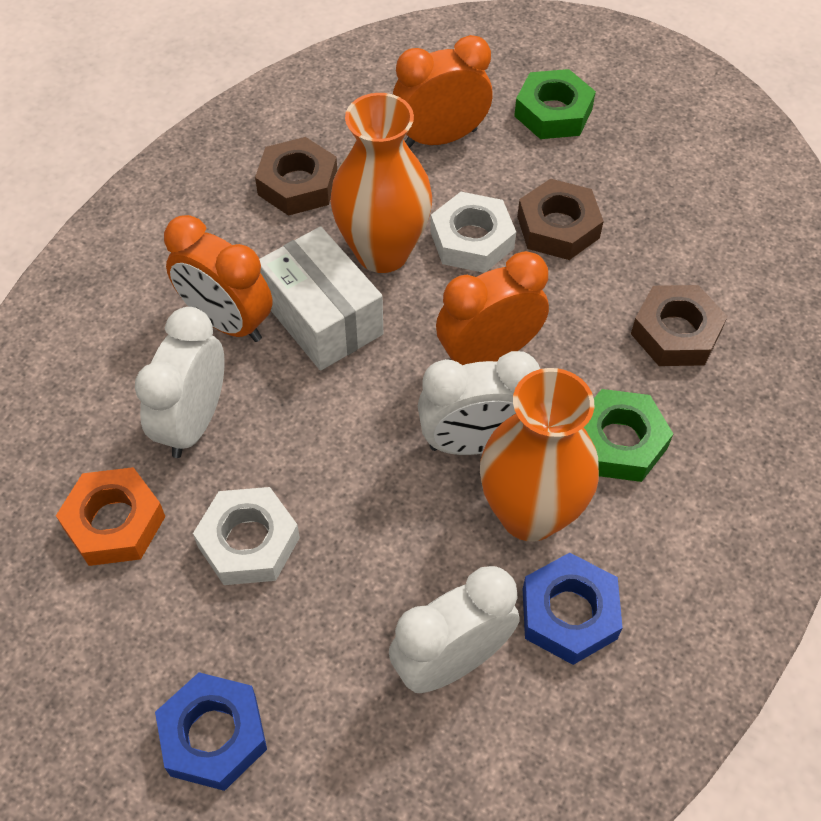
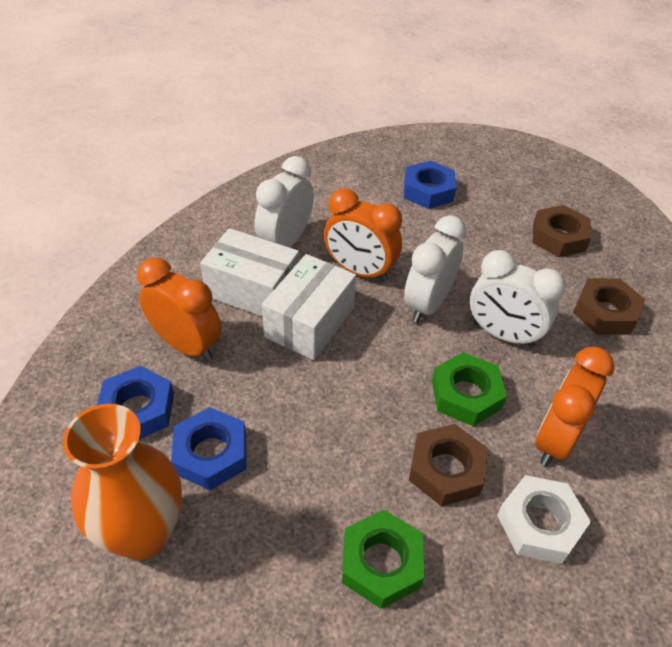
blue nut: 2 -> 3
orange nut: 1 -> 0
orange vase: 2 -> 1
white box: 1 -> 2
white nut: 2 -> 1

